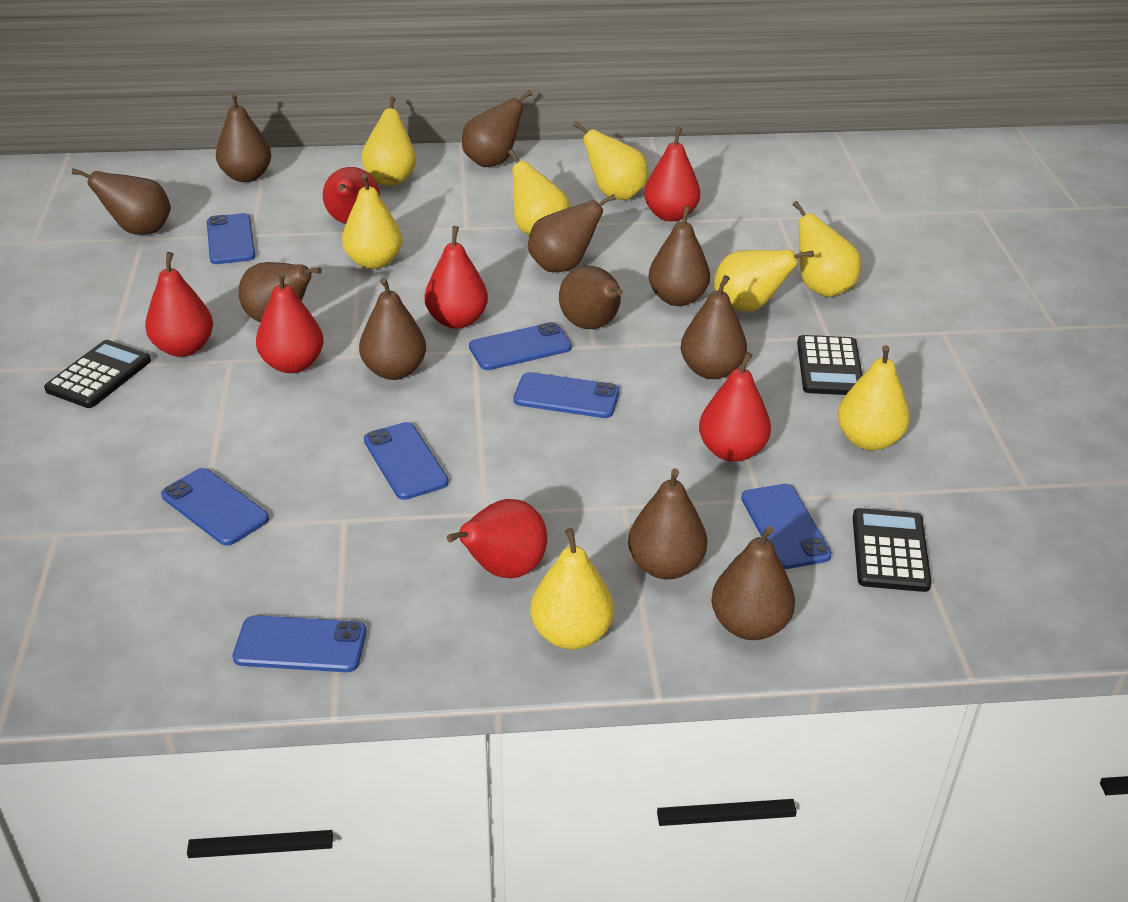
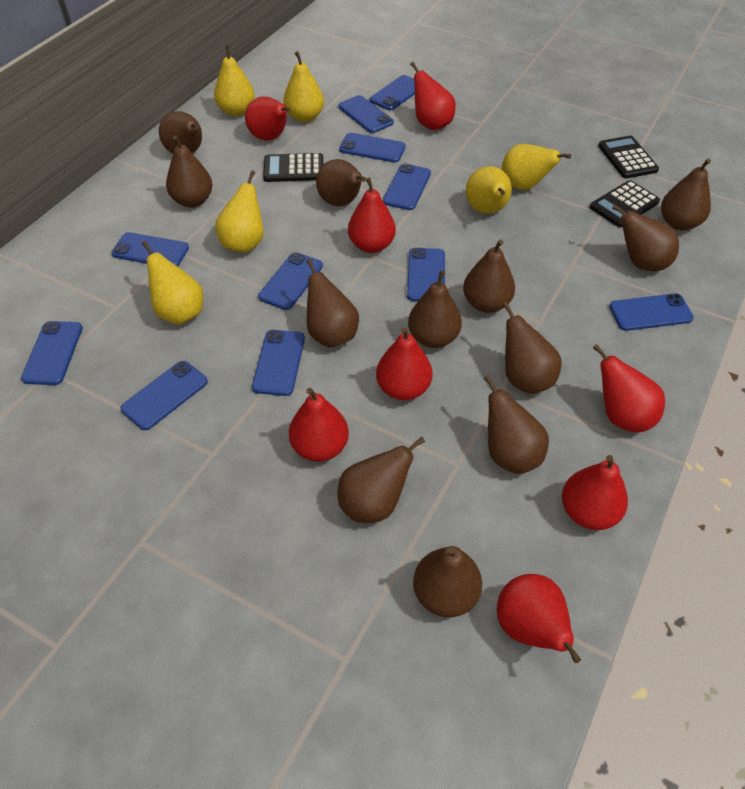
blue phone: 7 -> 11
brown pear: 11 -> 12
red pear: 7 -> 8
yellow pear: 8 -> 6

